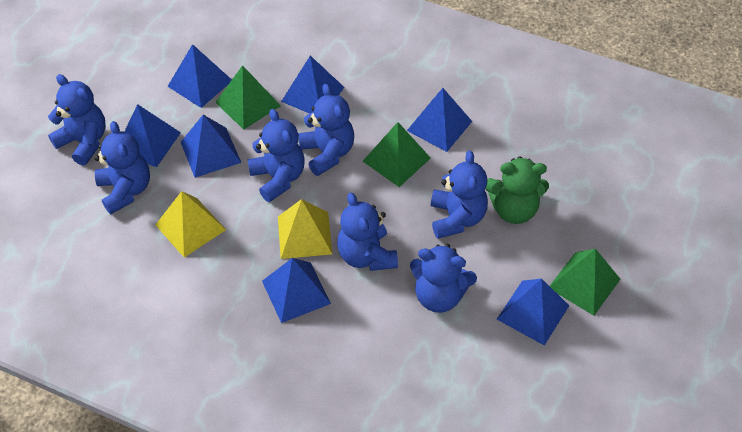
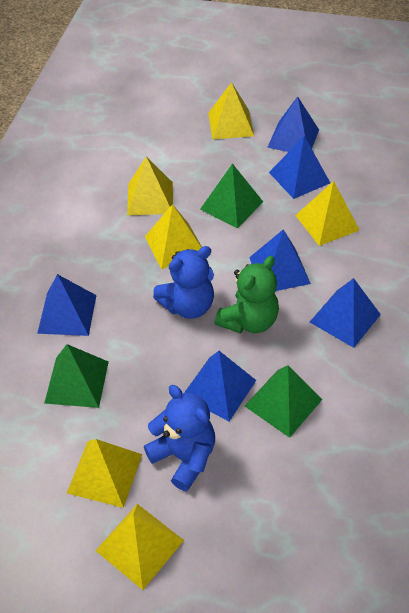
blue pyramid: 7 -> 6
blue teddy bear: 7 -> 2
yellow pyramid: 2 -> 6

